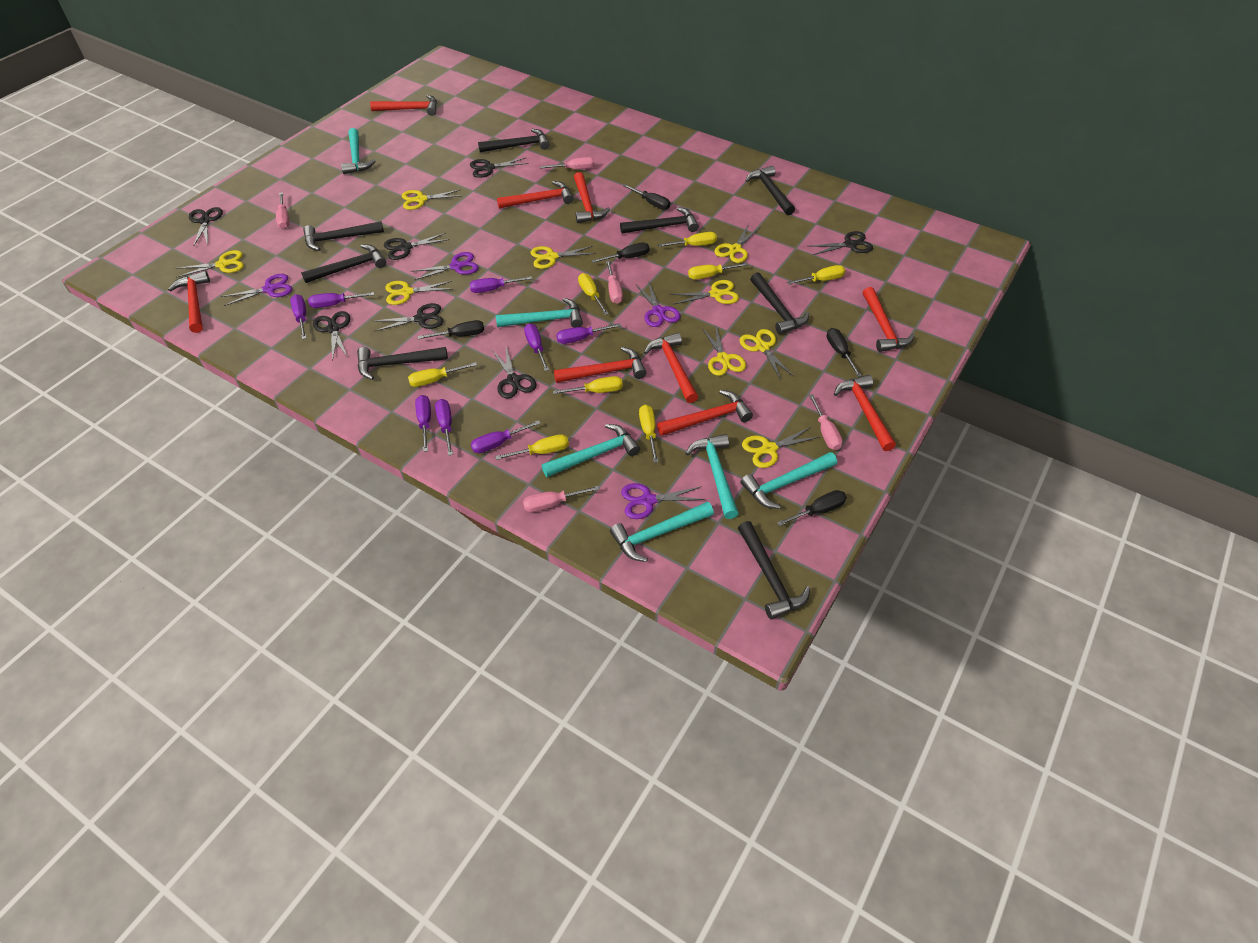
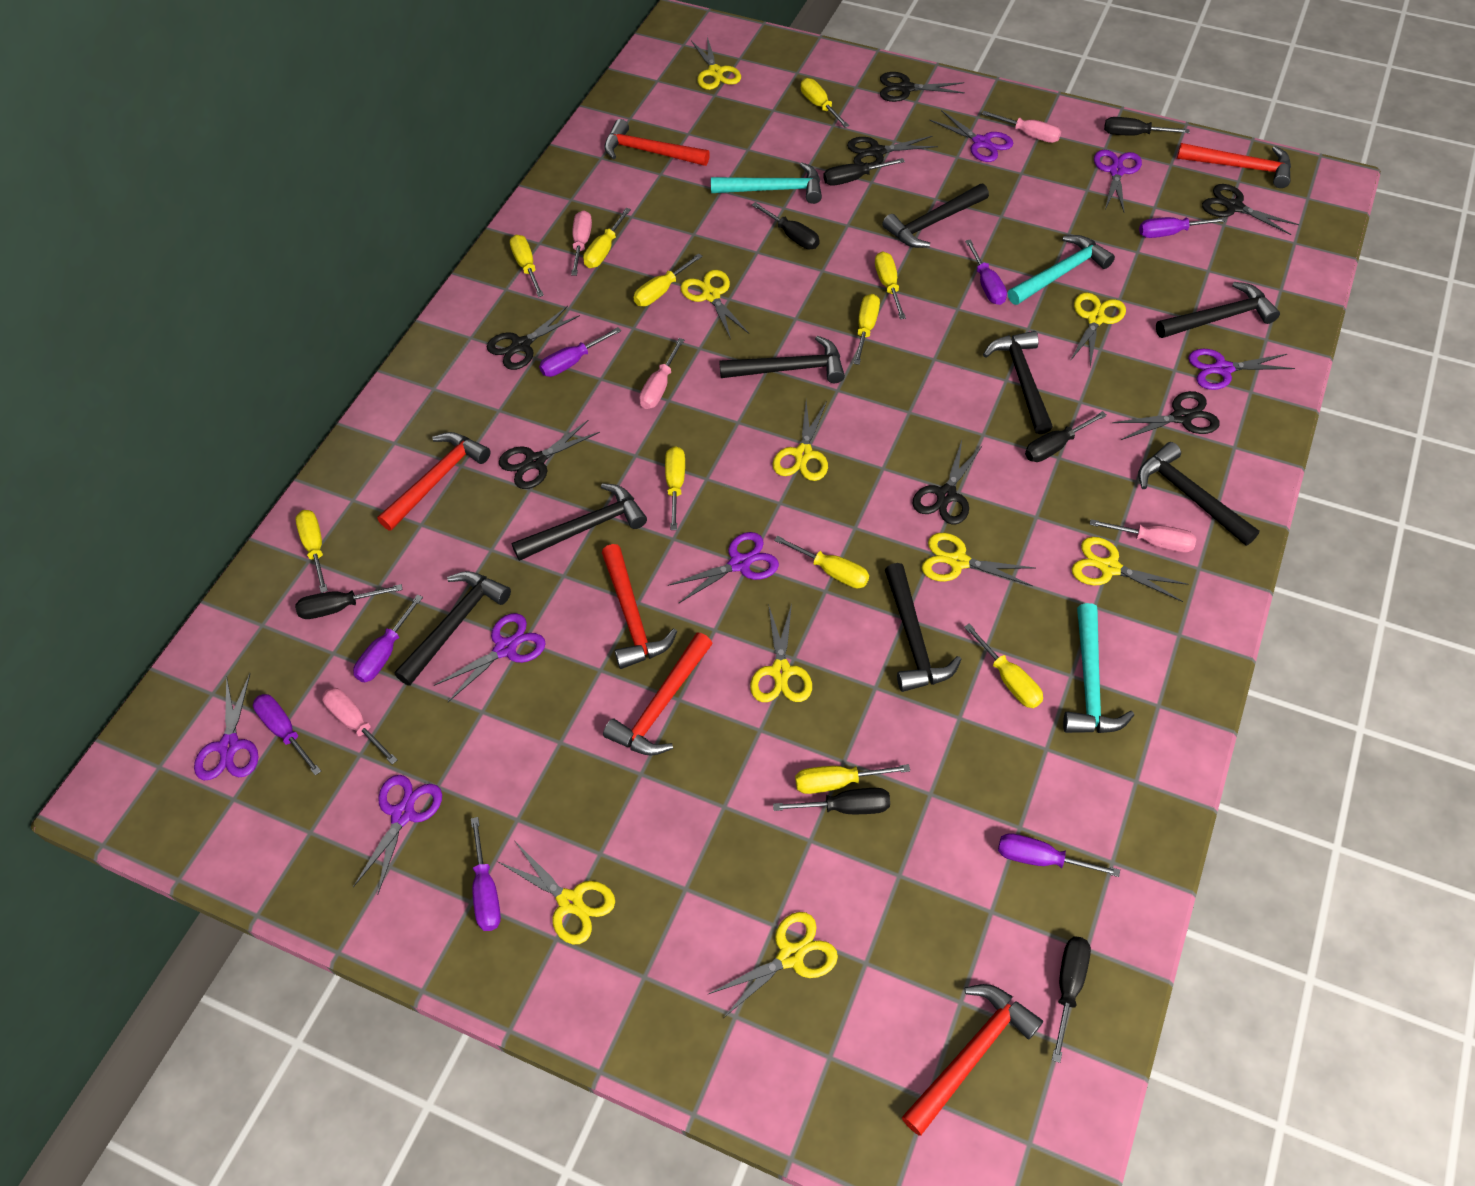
black screwdriver: 5 -> 7
purple scissors: 4 -> 7
purple screwdriver: 8 -> 7
red hammer: 9 -> 6
turquoise hammer: 6 -> 3
yellow screwdriver: 8 -> 11

